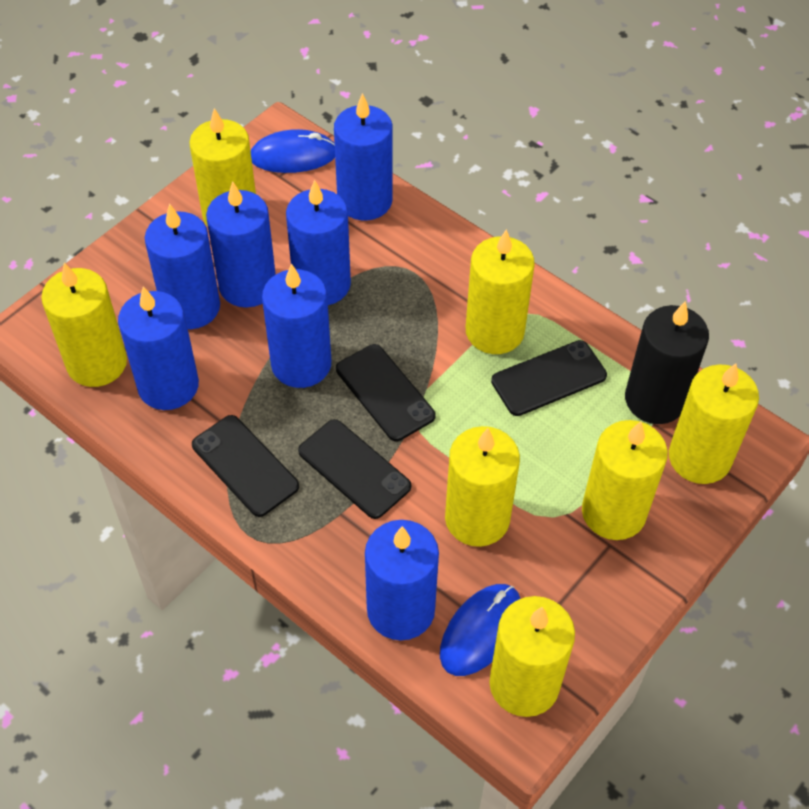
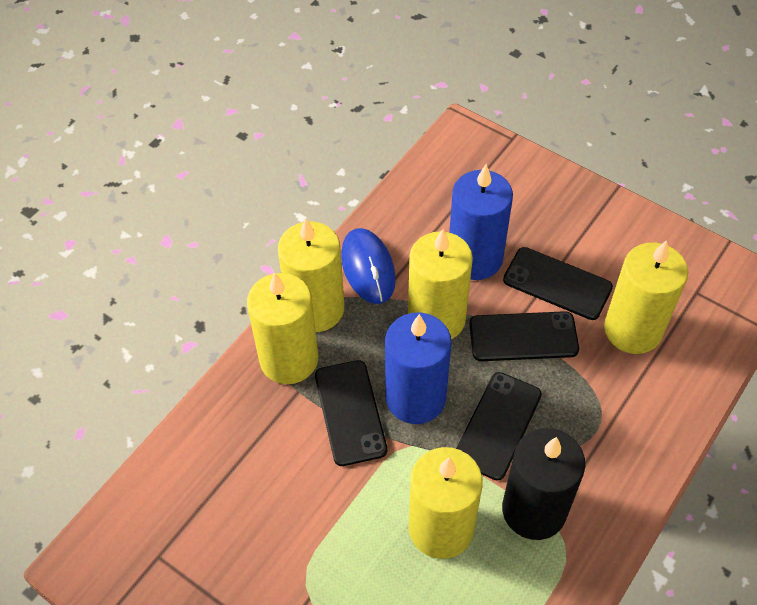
blue candle: 7 -> 2
blue mouse: 2 -> 1
yellow candle: 7 -> 5

